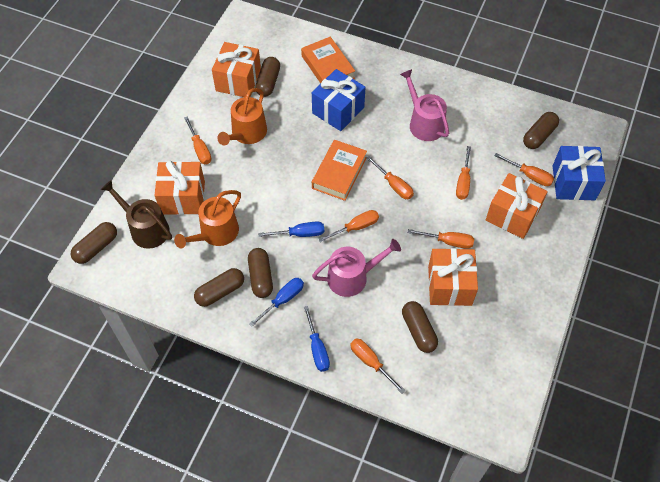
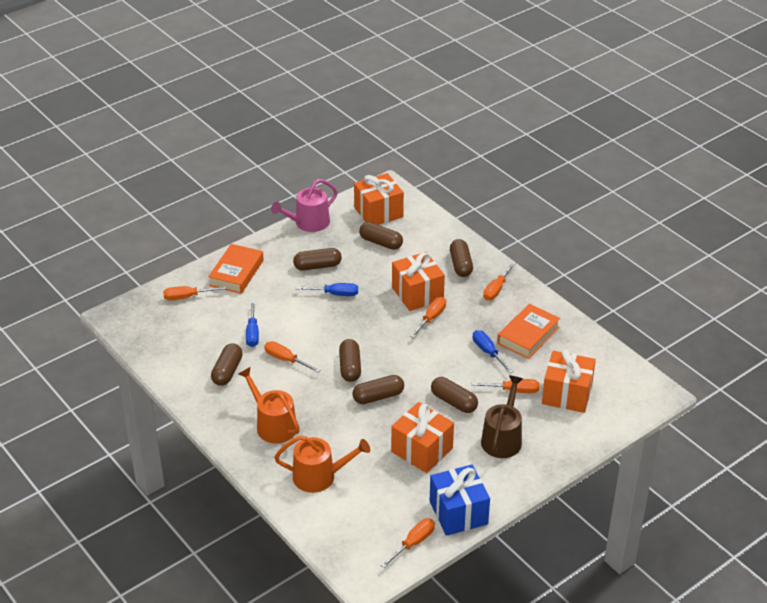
blue gift: 2 -> 1
brown capsule: 6 -> 7
orange screwdriver: 7 -> 6
pink watering can: 2 -> 1

